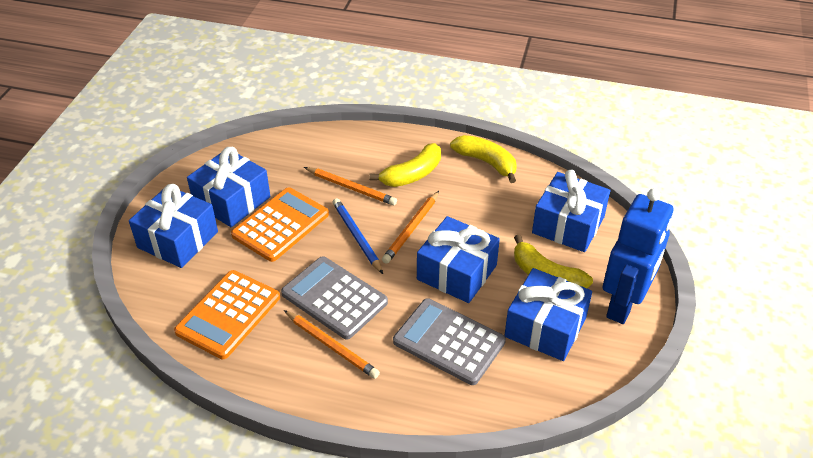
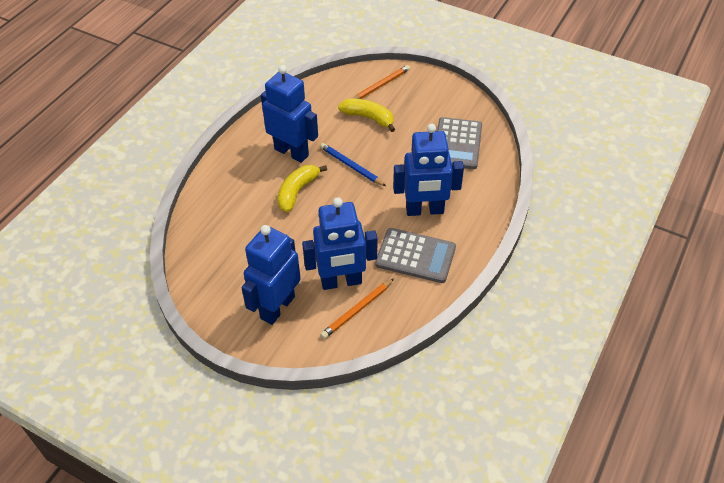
blue gift: 5 -> 0
blue robot: 1 -> 4
orange calculator: 2 -> 0
orange pencil: 3 -> 2
yellow banana: 3 -> 2

